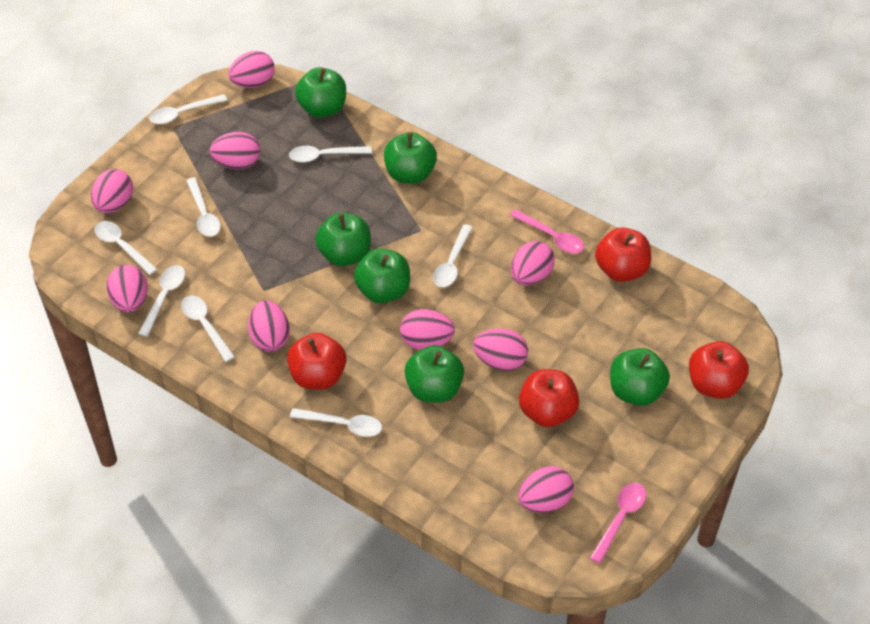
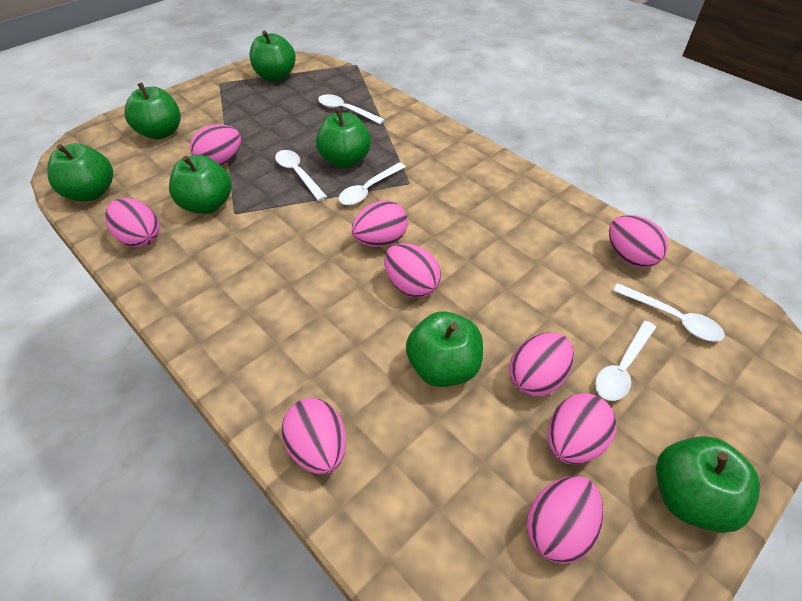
green apple: 6 -> 7
pink spoon: 2 -> 0
red apple: 4 -> 0
white spoon: 8 -> 5

